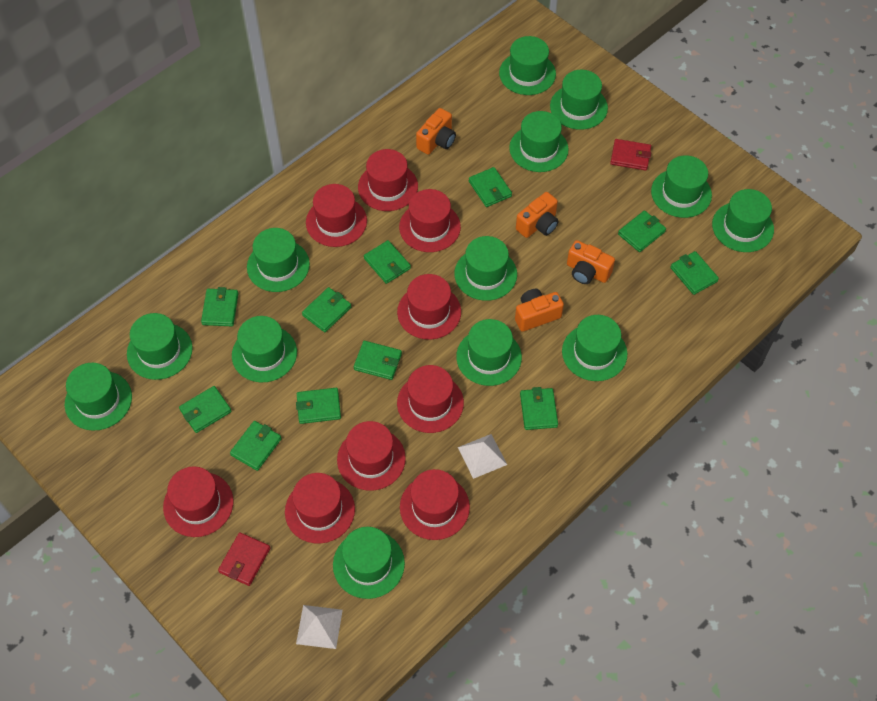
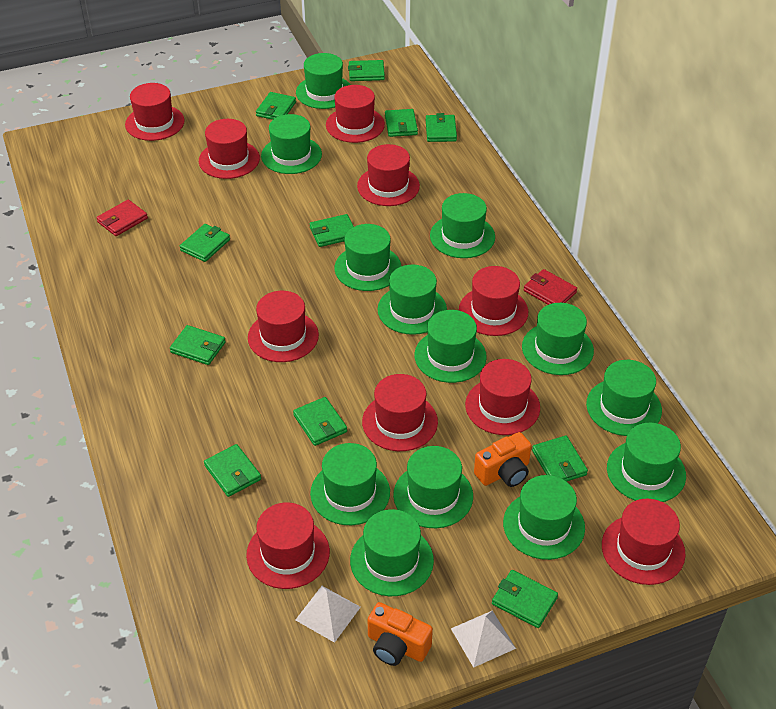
orange camera: 4 -> 2
red hat: 9 -> 10

